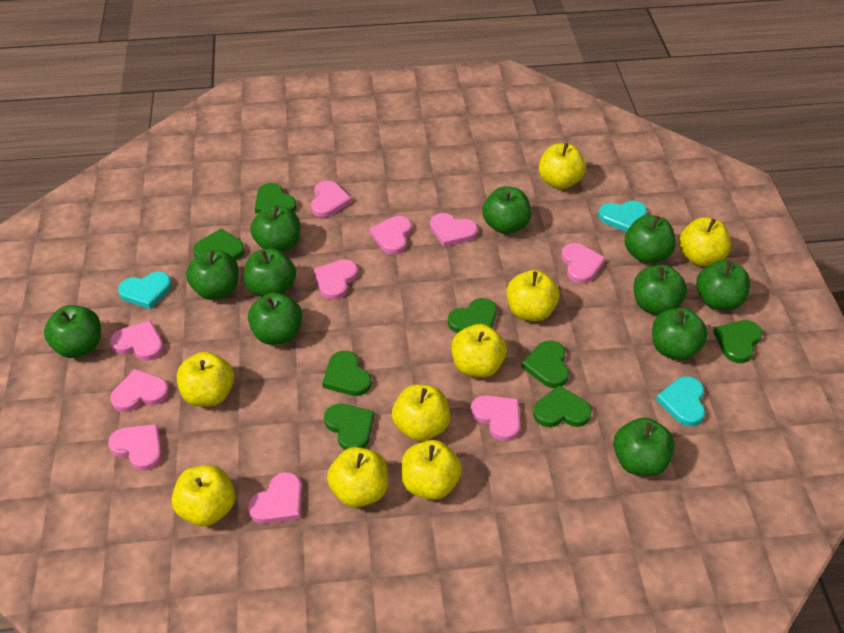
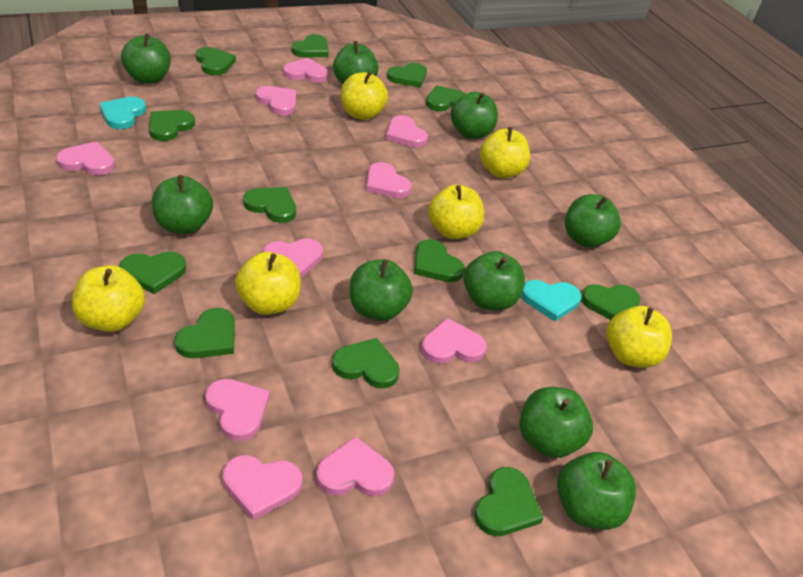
green apple: 11 -> 9
green heart: 8 -> 12
turquoise heart: 3 -> 2
yellow apple: 9 -> 6

